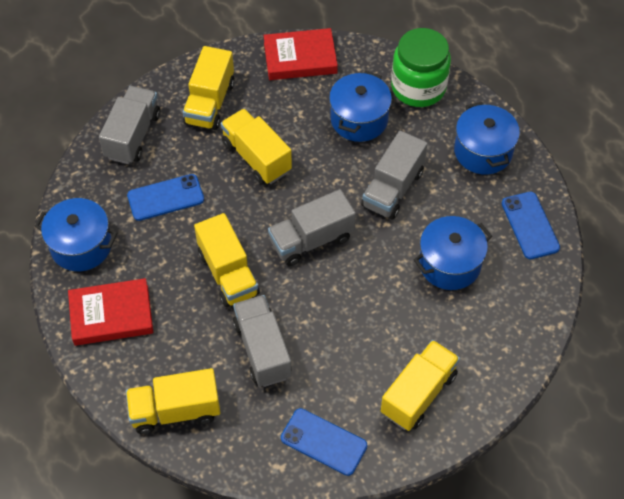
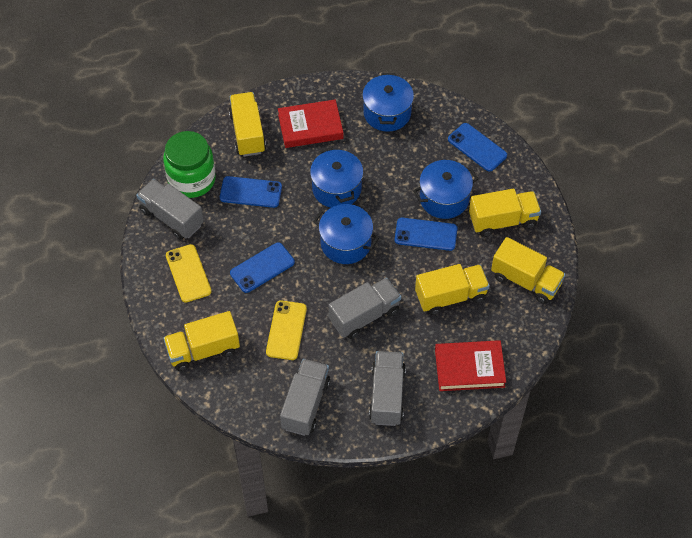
blue phone: 3 -> 4
yellow phone: 0 -> 2

